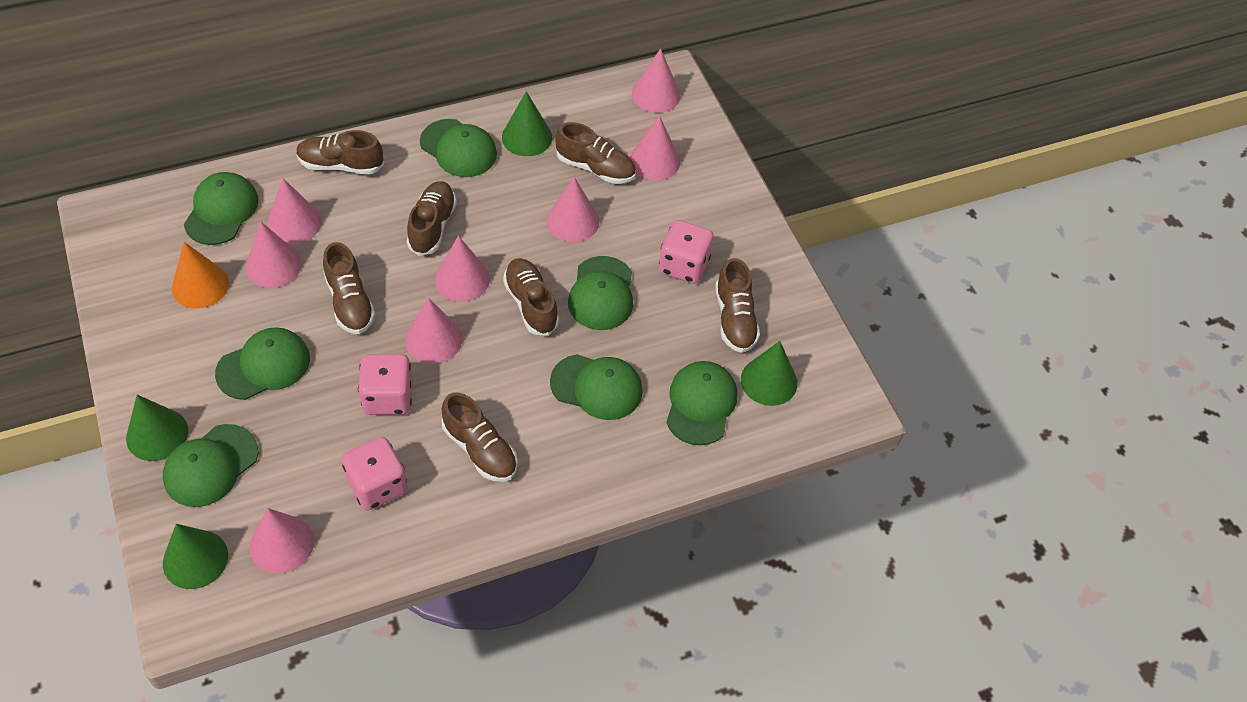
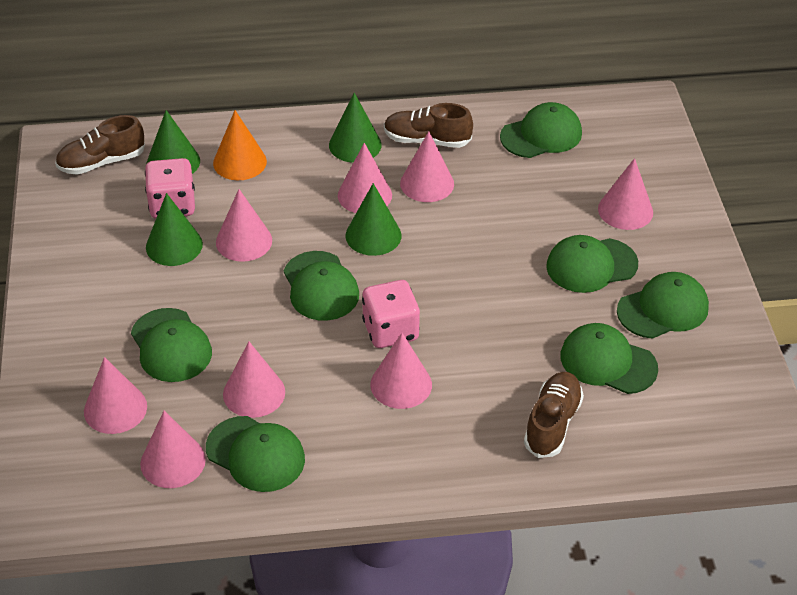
brown shoe: 7 -> 3
pink dice: 3 -> 2

